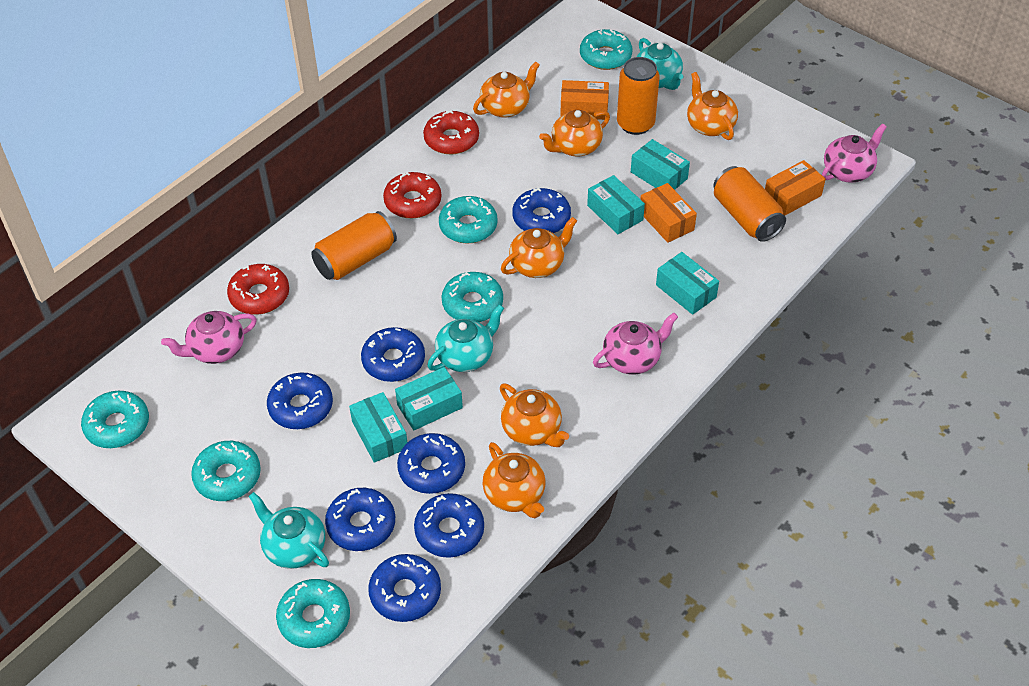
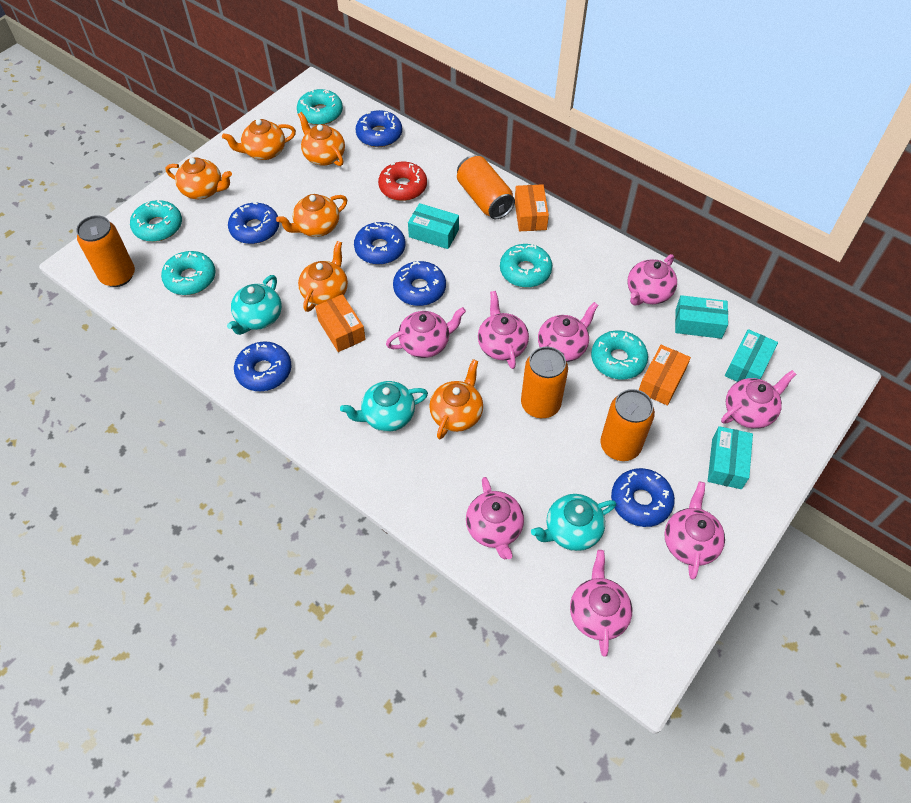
blue donut: 7 -> 6
orange can: 3 -> 4
pink teapot: 3 -> 8
red donut: 3 -> 1
turquoise box: 5 -> 4
turquoise donut: 6 -> 5

